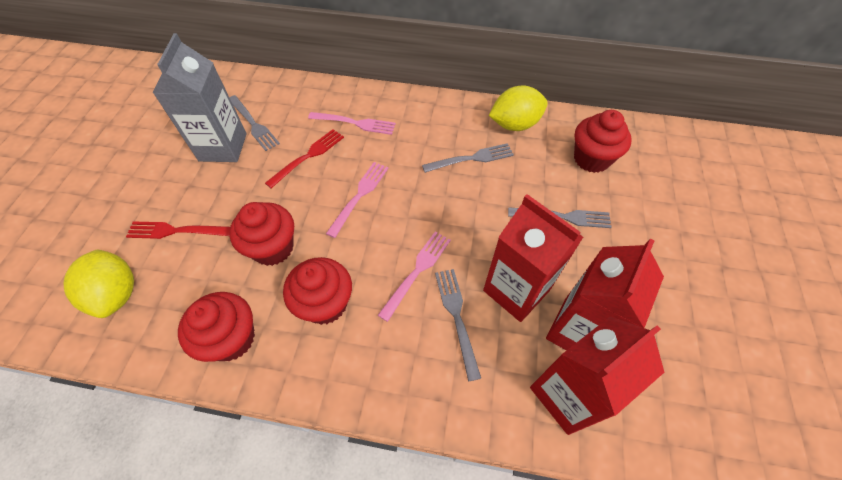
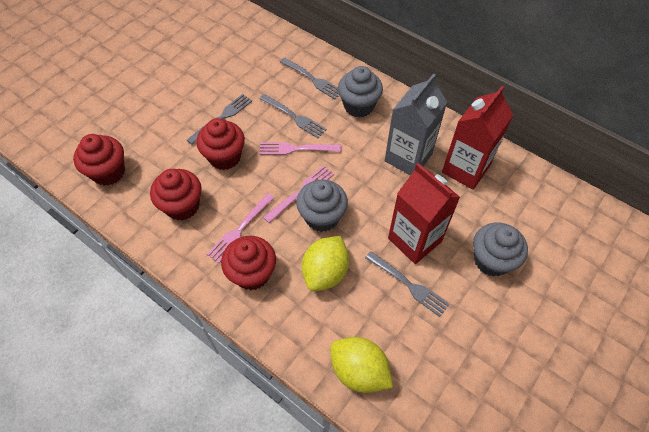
grey cupcake: 0 -> 3
red carton: 3 -> 2
red fork: 2 -> 0

